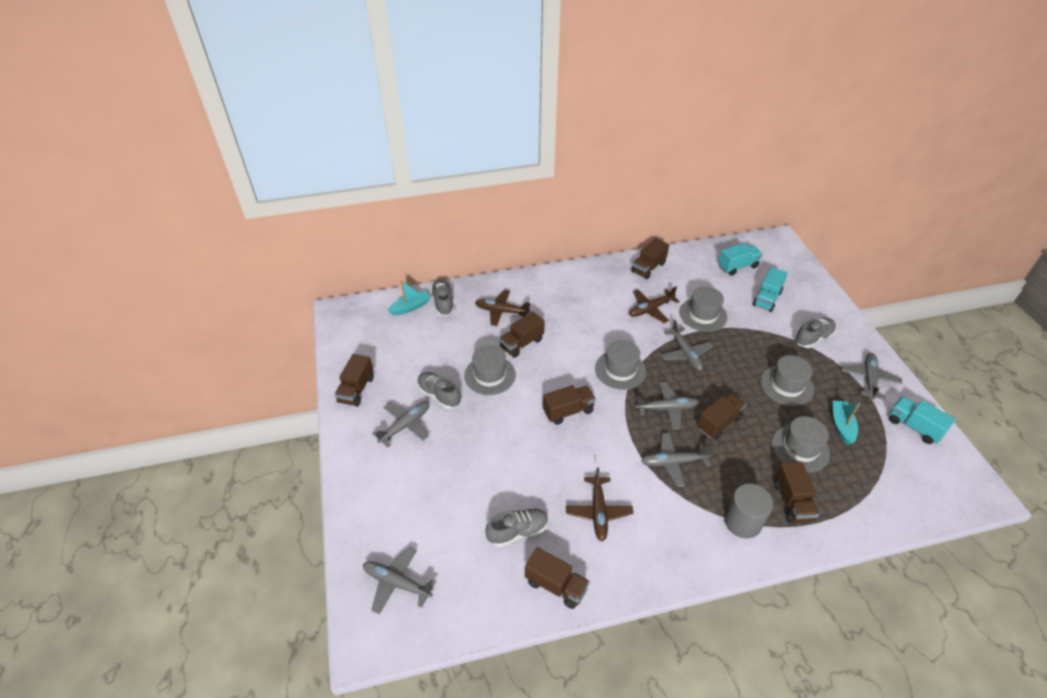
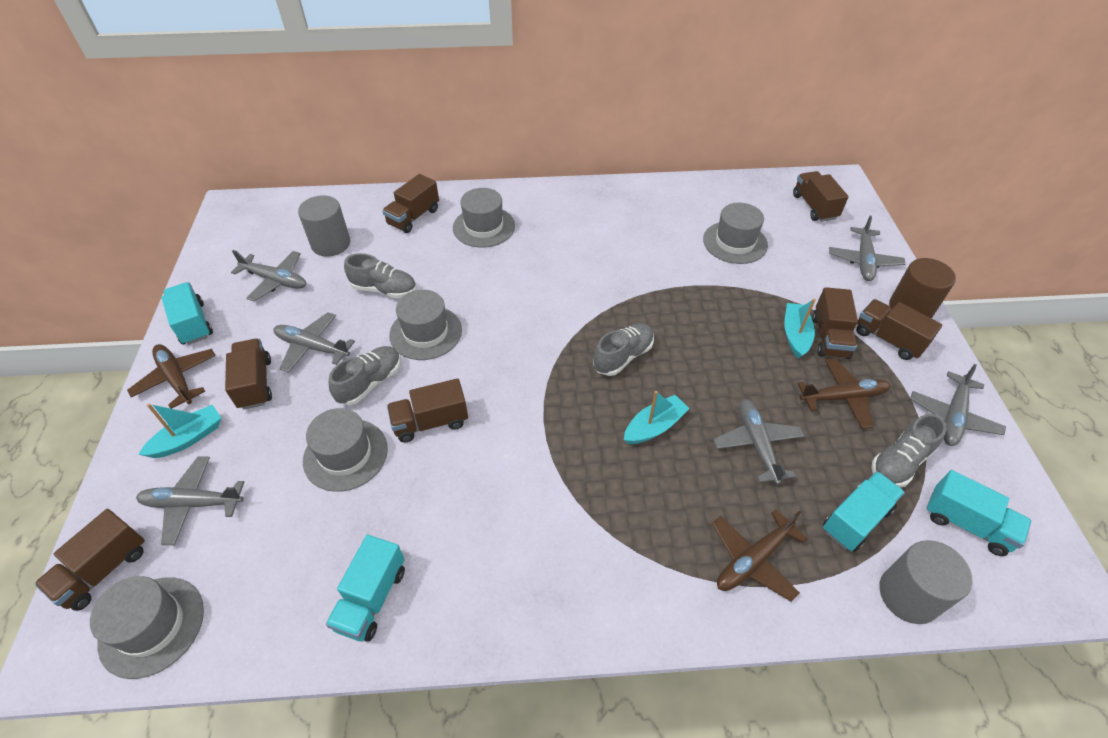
brown cylinder: 0 -> 1
grey cylinder: 1 -> 2
turquoise boat: 2 -> 3
turquoise truck: 3 -> 4

